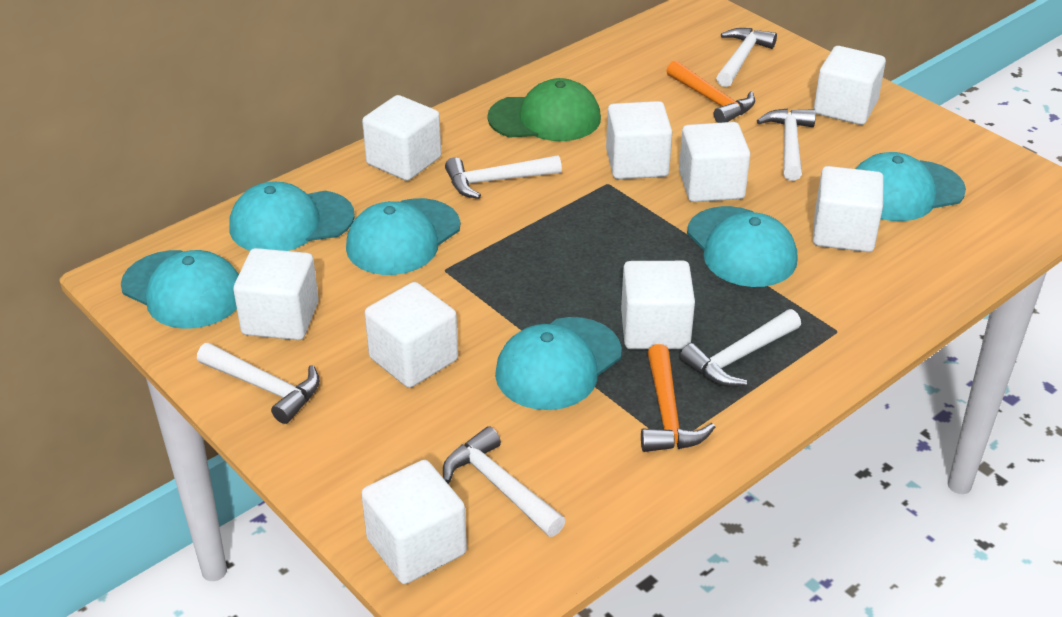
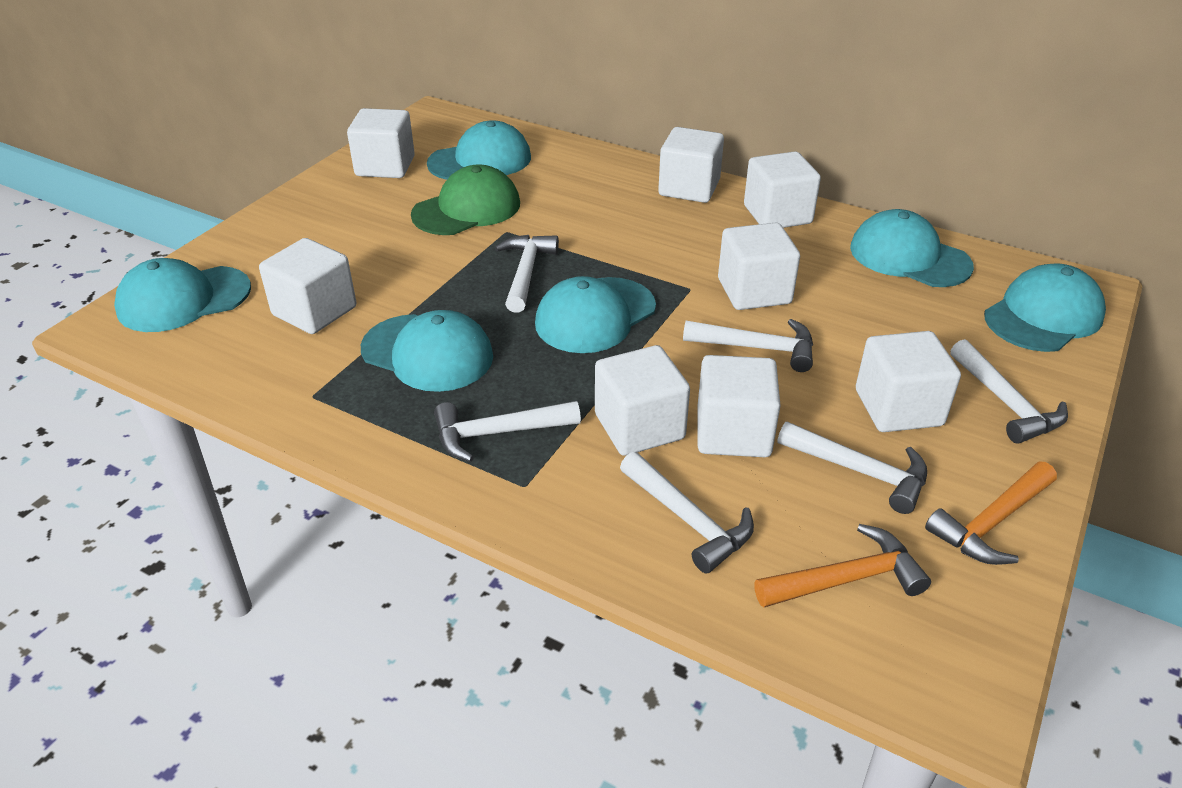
white cube: 9 -> 8

